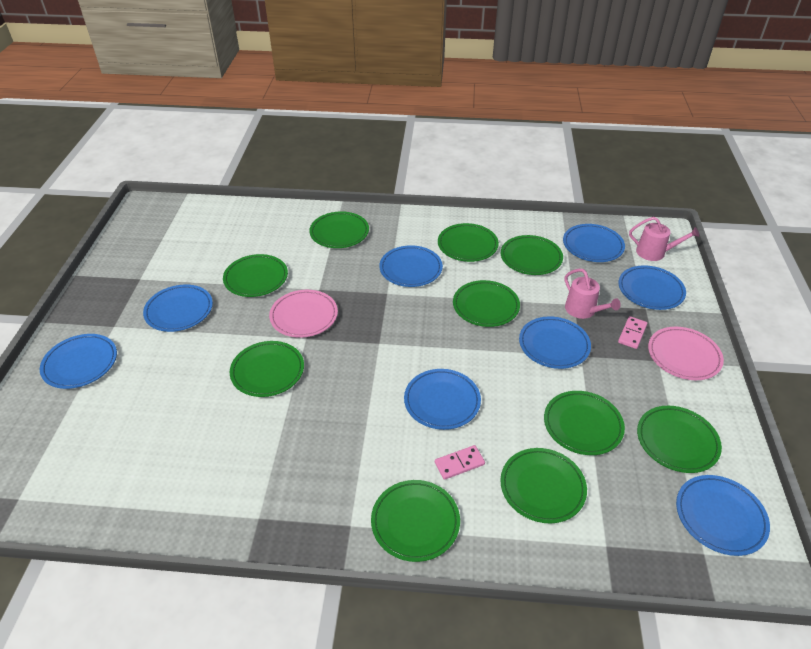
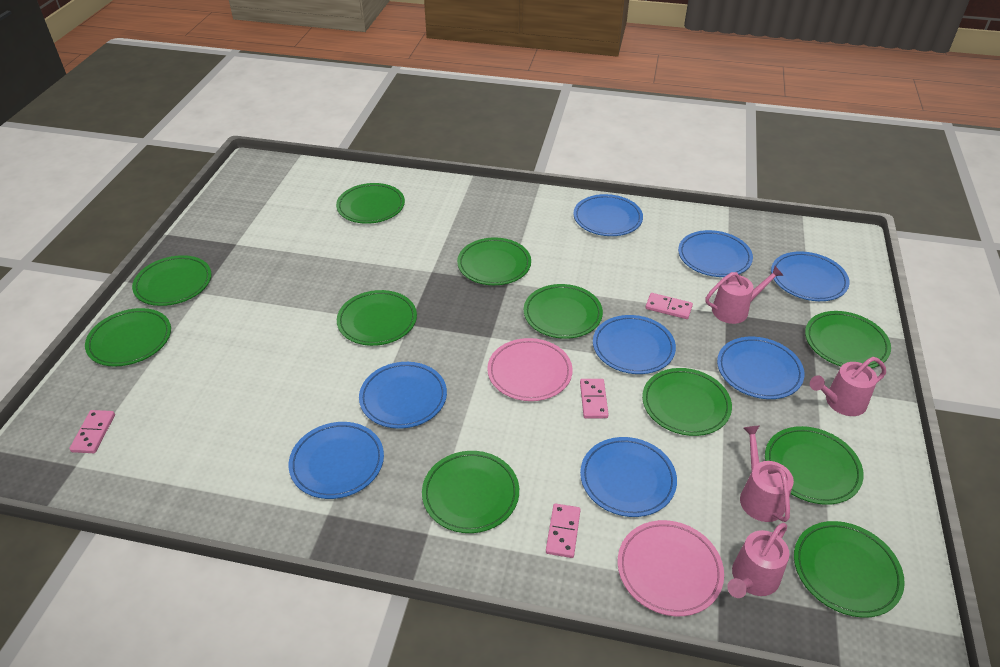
green plate: 10 -> 11
pink domino: 2 -> 4
pink watering can: 2 -> 4

